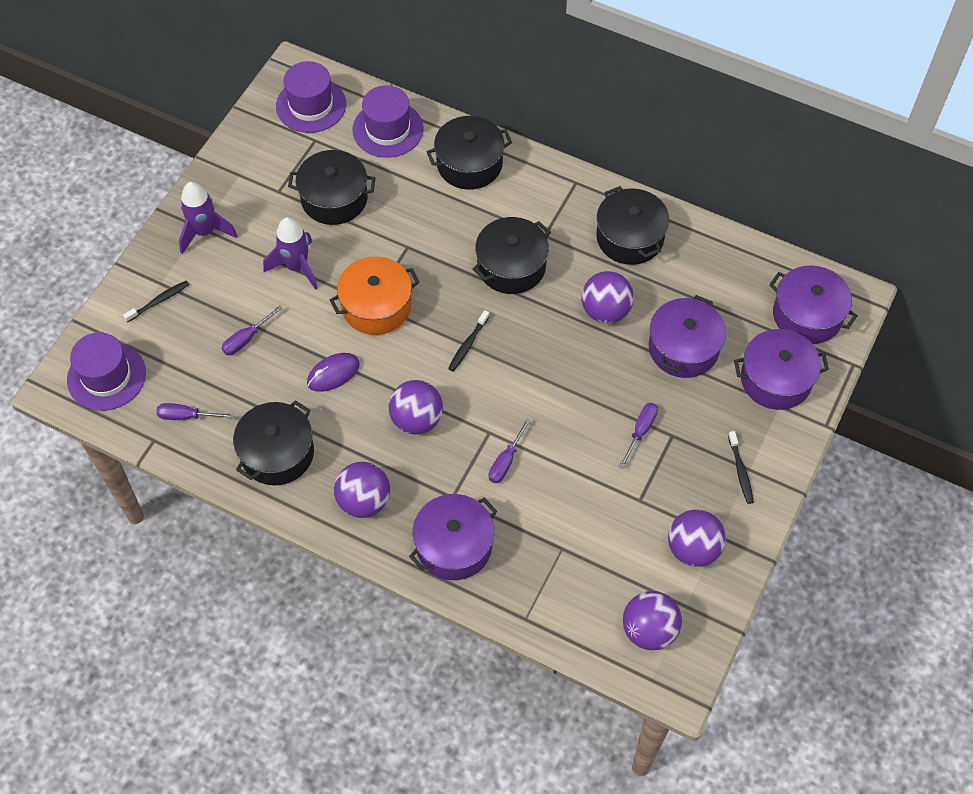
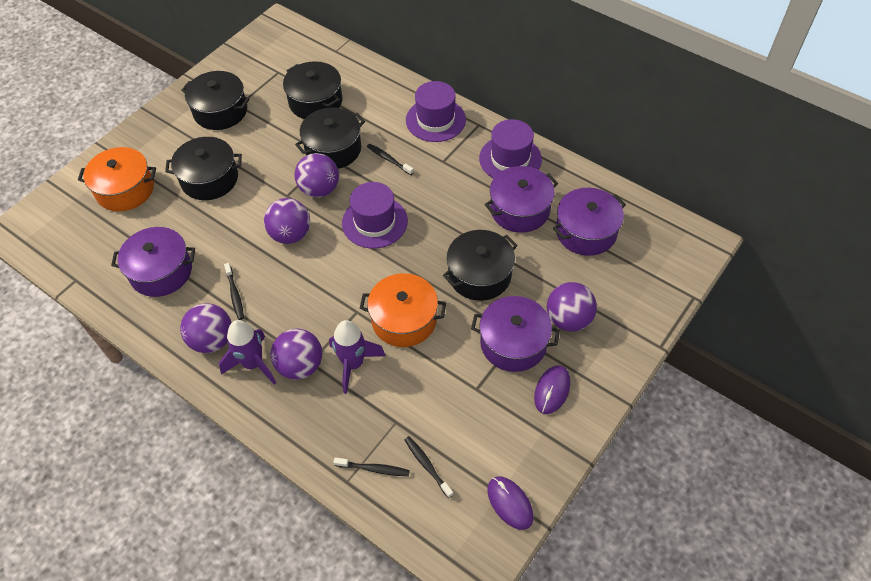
black toothbrush: 3 -> 4
orange pot: 1 -> 2
purple mouse: 1 -> 2
purple screwdriver: 4 -> 0

